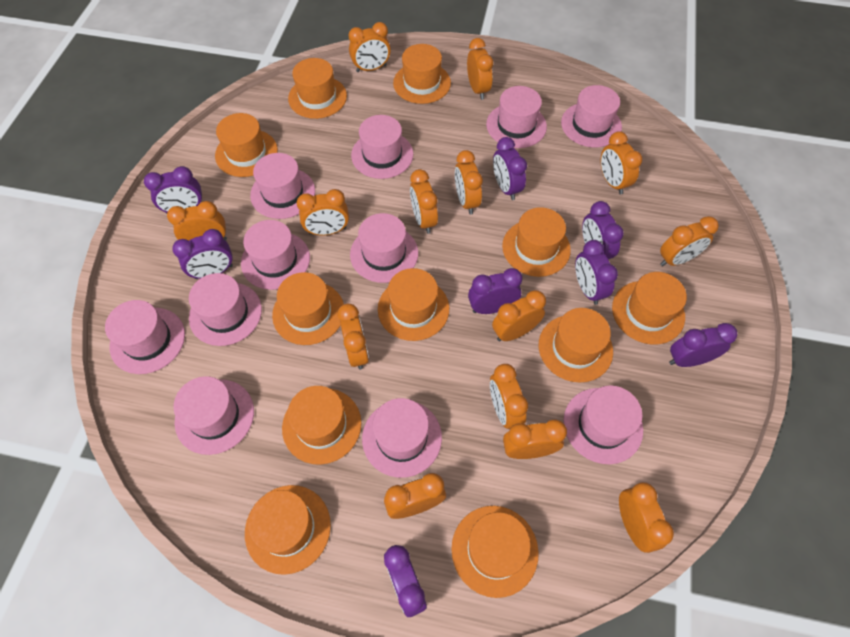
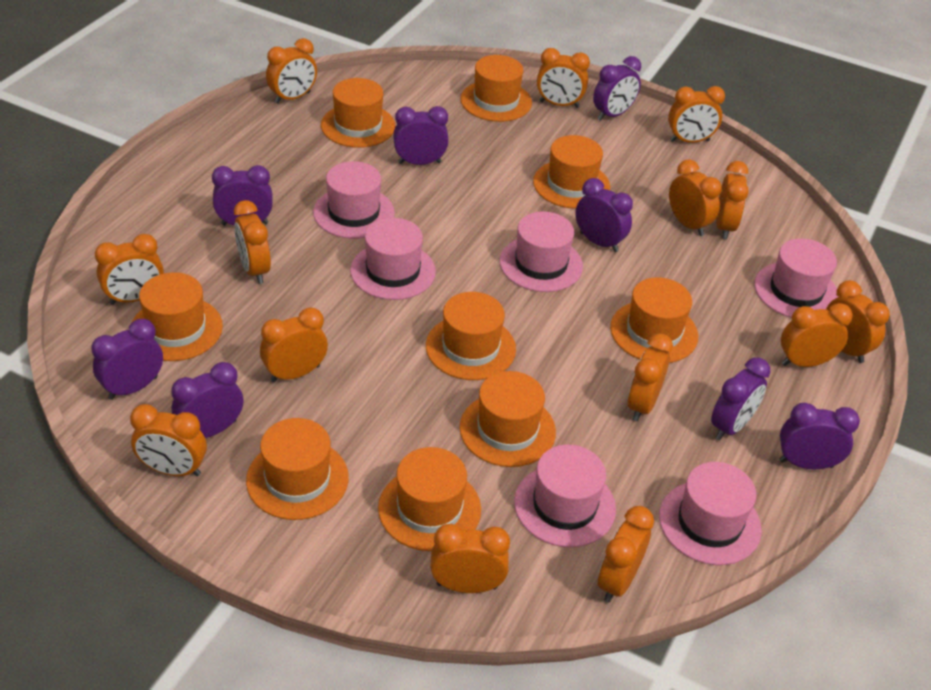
orange hat: 11 -> 9
pink hat: 11 -> 6

